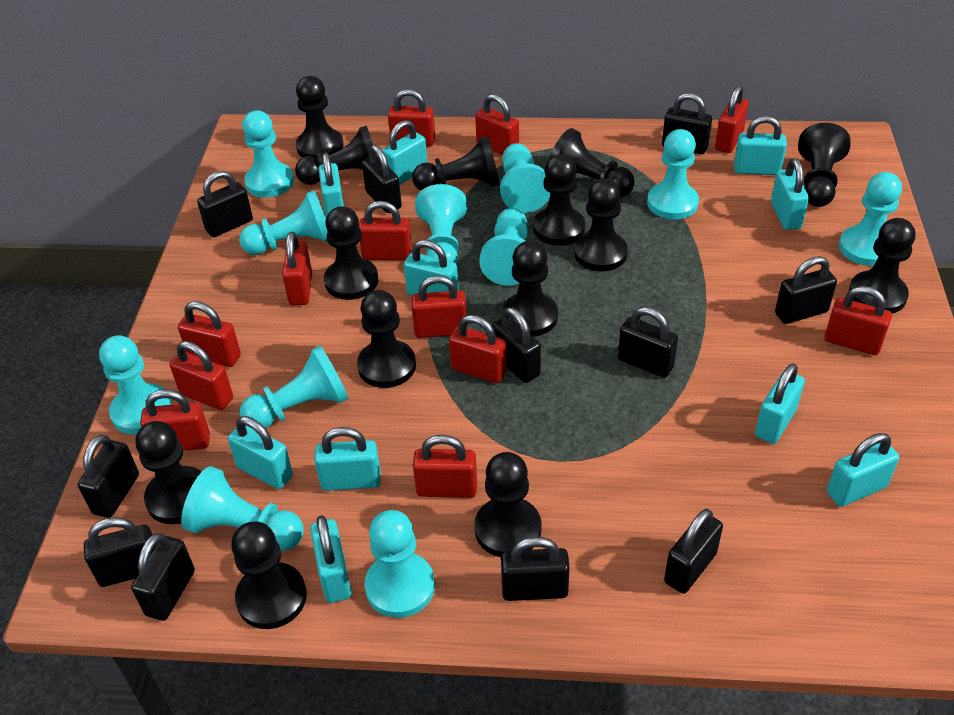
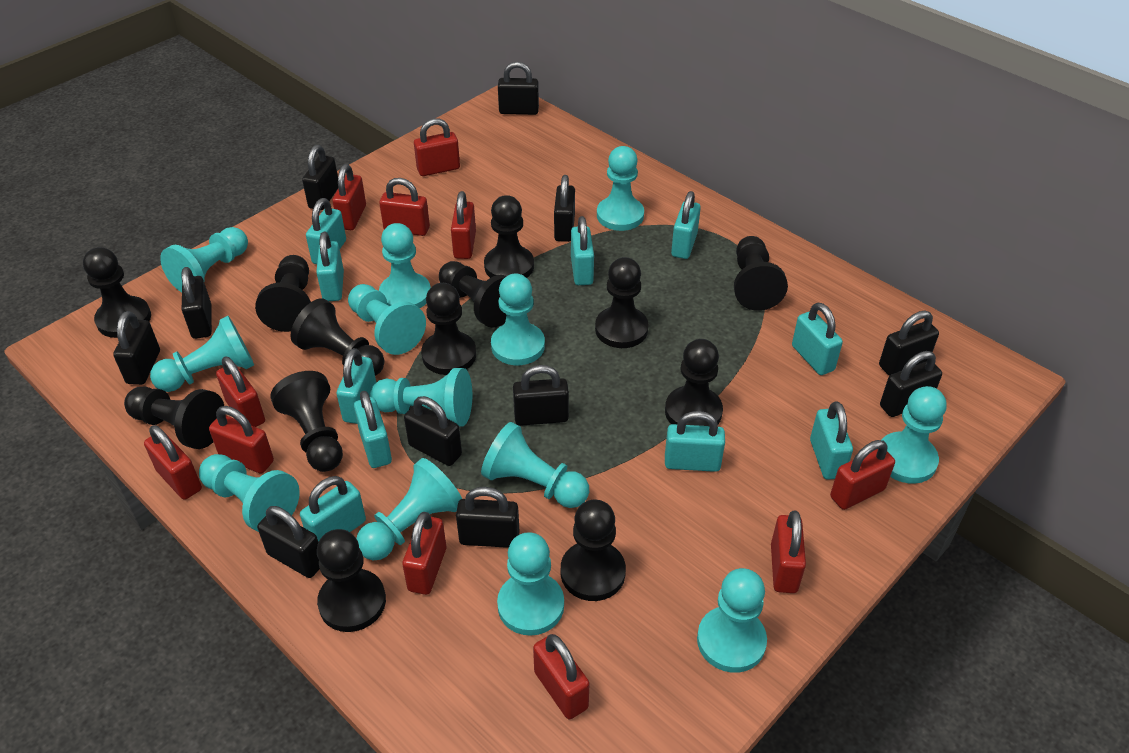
black pawn: 14 -> 13
red padlock: 12 -> 11
turquoise pawn: 11 -> 13

